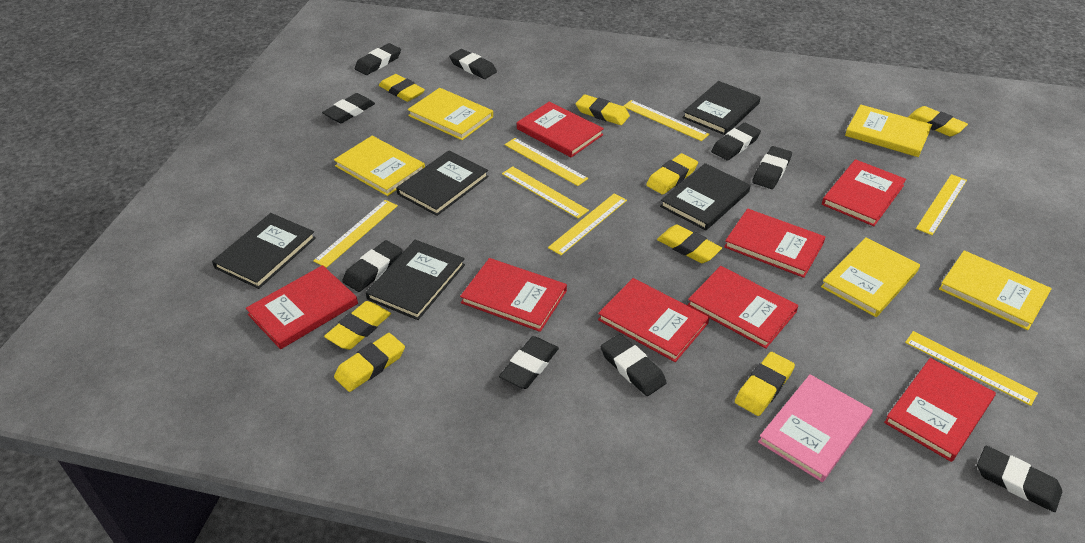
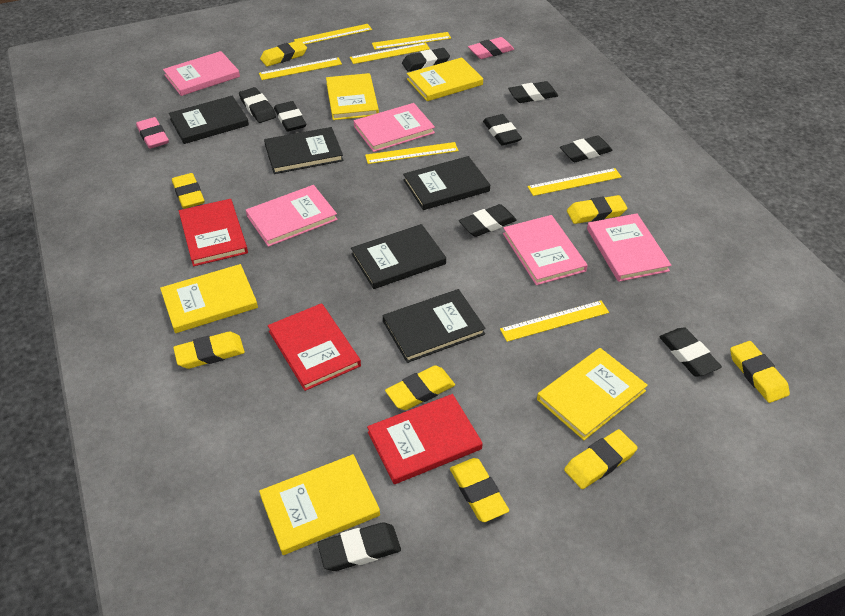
pink book: 1 -> 5
pink eraser: 0 -> 2
red book: 8 -> 3

